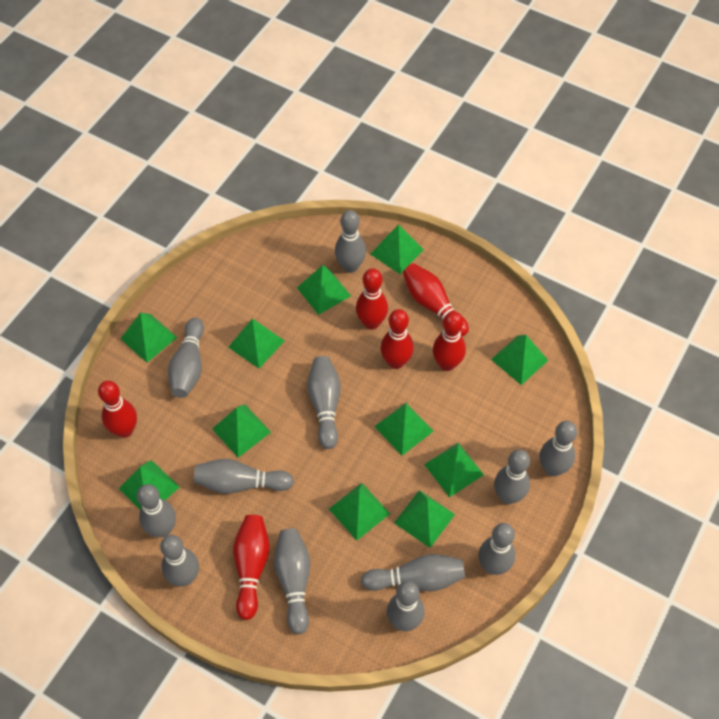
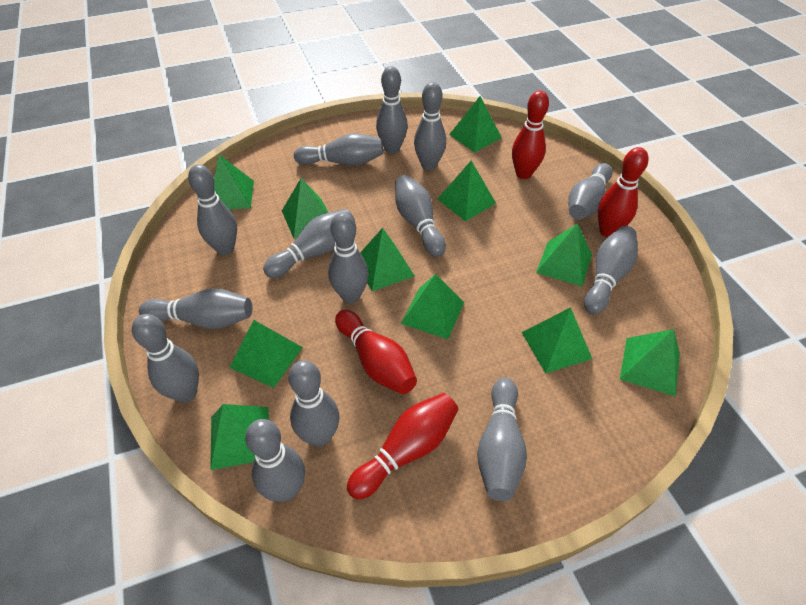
grey bowling pin: 12 -> 14
red bowling pin: 6 -> 4

